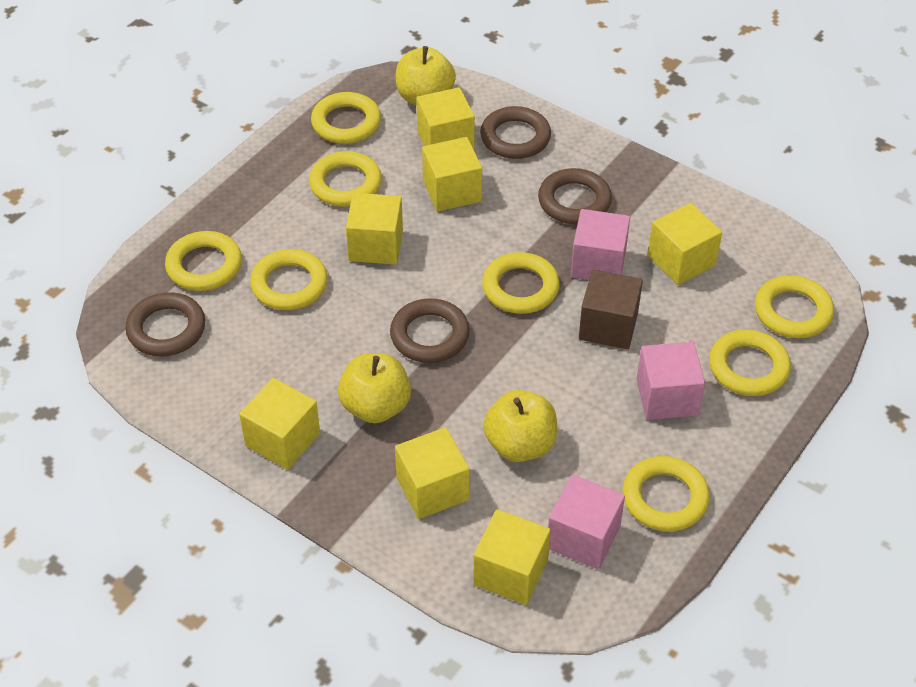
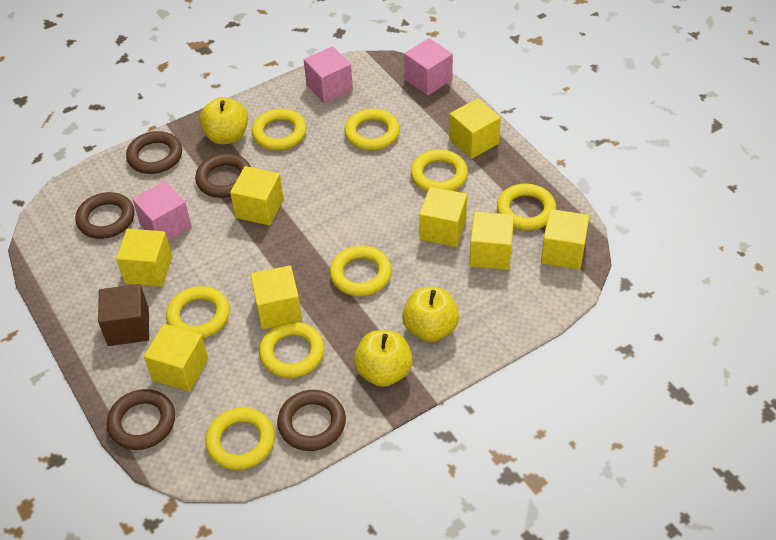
brown ring: 4 -> 5
yellow cube: 7 -> 8

